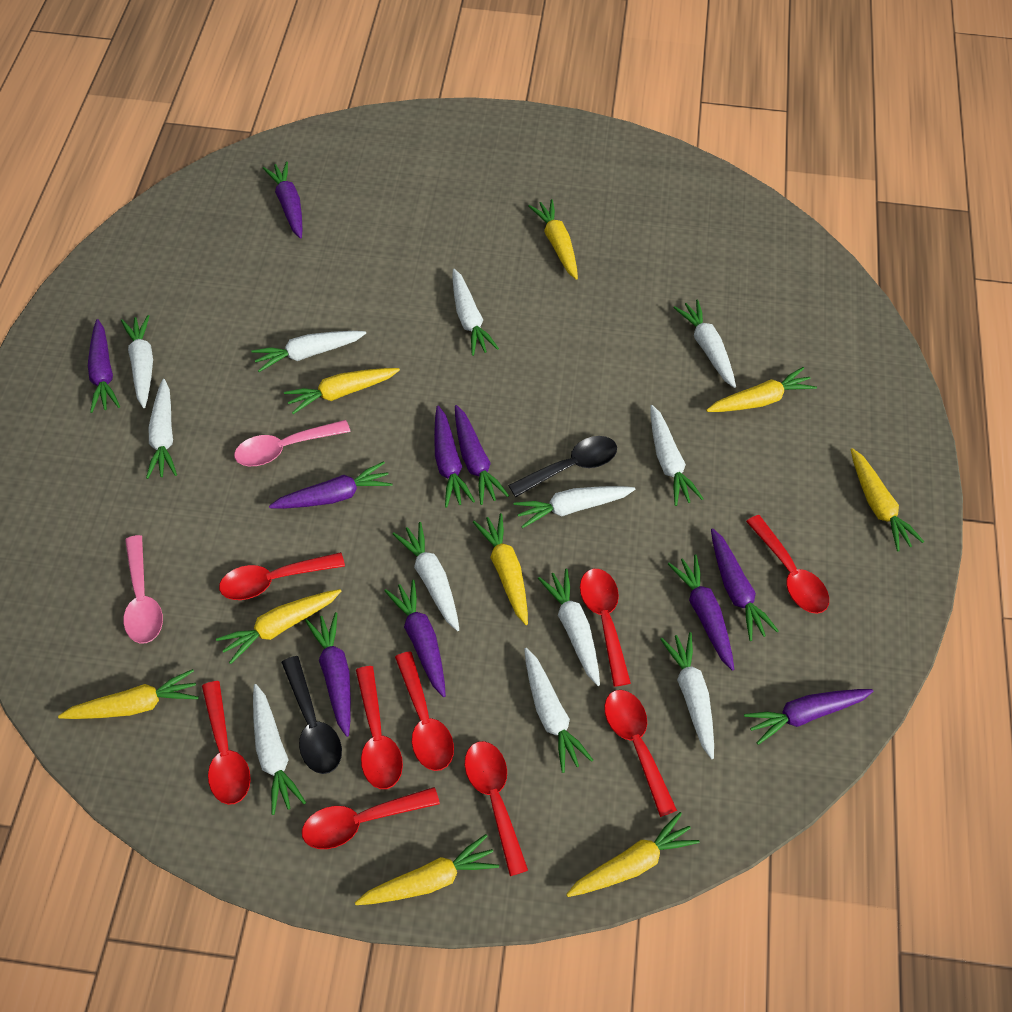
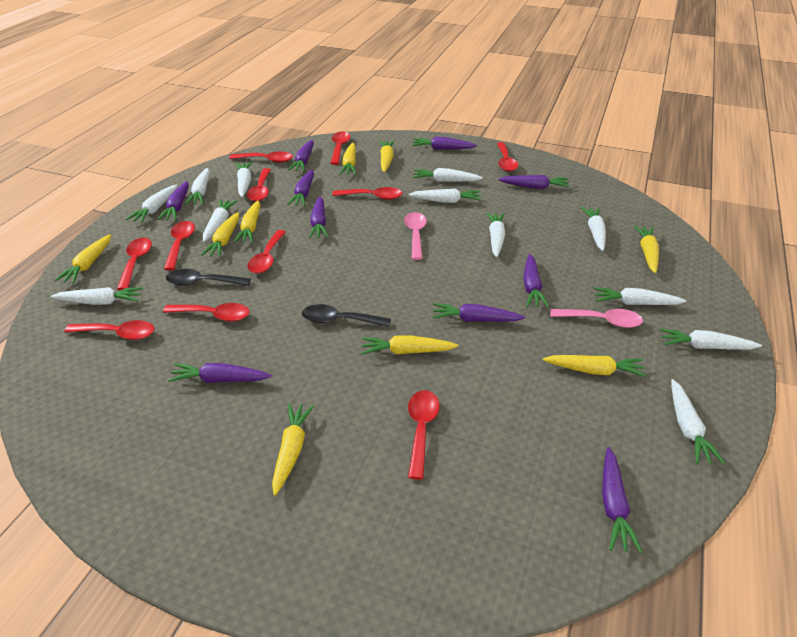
red spoon: 9 -> 11

